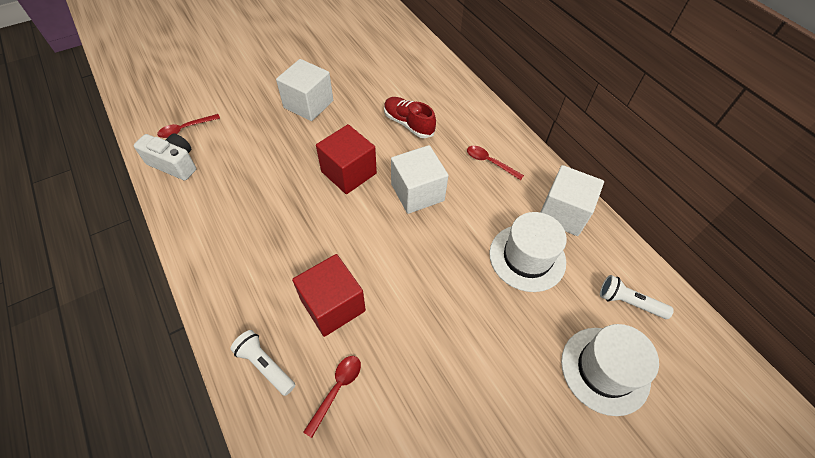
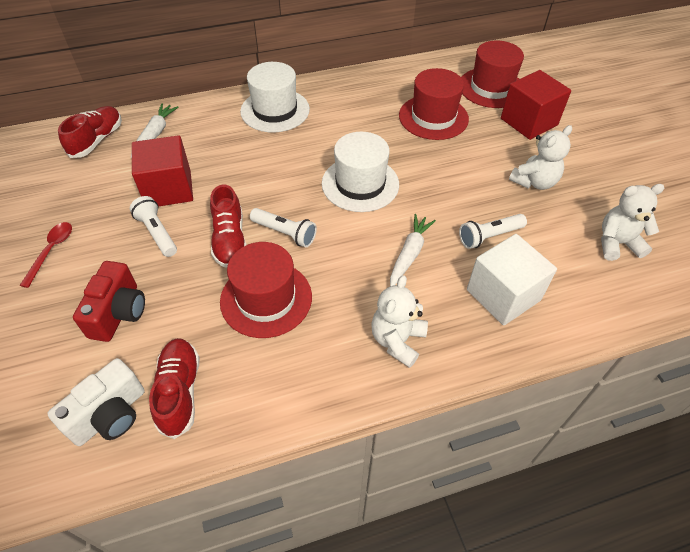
red camera: 0 -> 1
red hat: 0 -> 3
red shoe: 1 -> 3
red spoon: 3 -> 1
white carrot: 0 -> 2
white cube: 3 -> 1
white flashlight: 2 -> 3
white teddy bear: 0 -> 3

